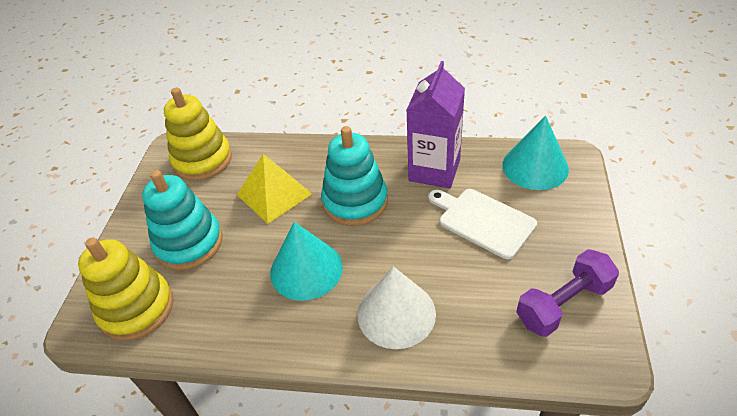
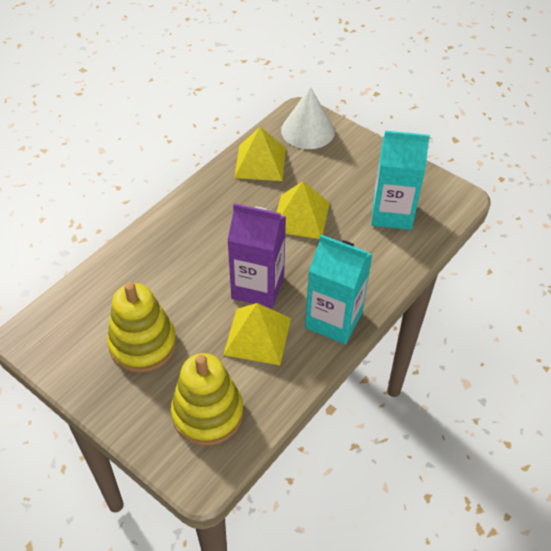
purple dumbbell: 1 -> 0
turquoise carton: 0 -> 2
turquoise cone: 2 -> 0
turquoise stacking toy: 2 -> 0
white cutting board: 1 -> 0
yellow pyramid: 1 -> 3

